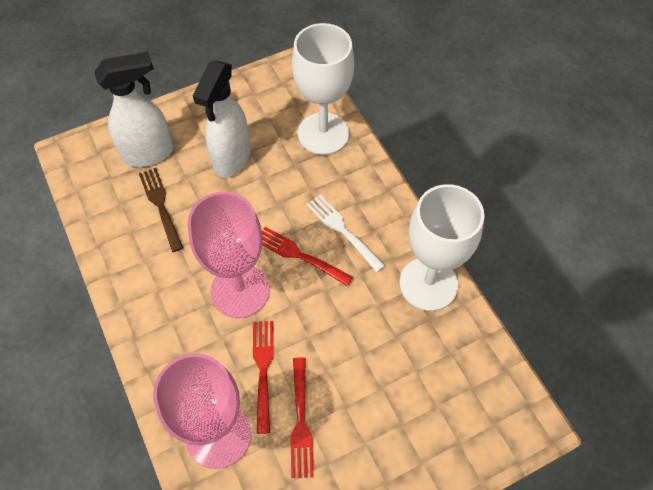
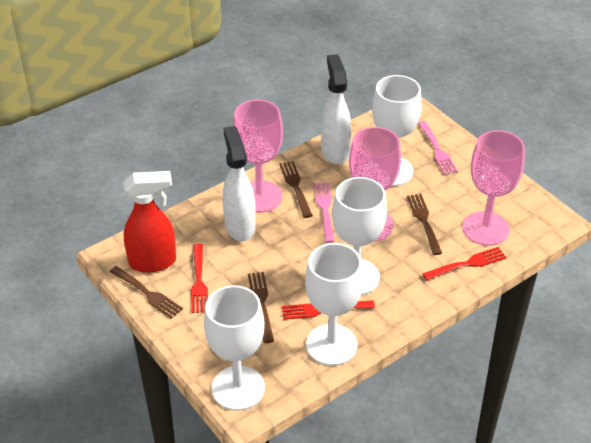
brown fork: 1 -> 4
pink fork: 0 -> 2
pink goblet: 2 -> 3
red spray bottle: 0 -> 1
white fork: 1 -> 0
white goblet: 2 -> 4

